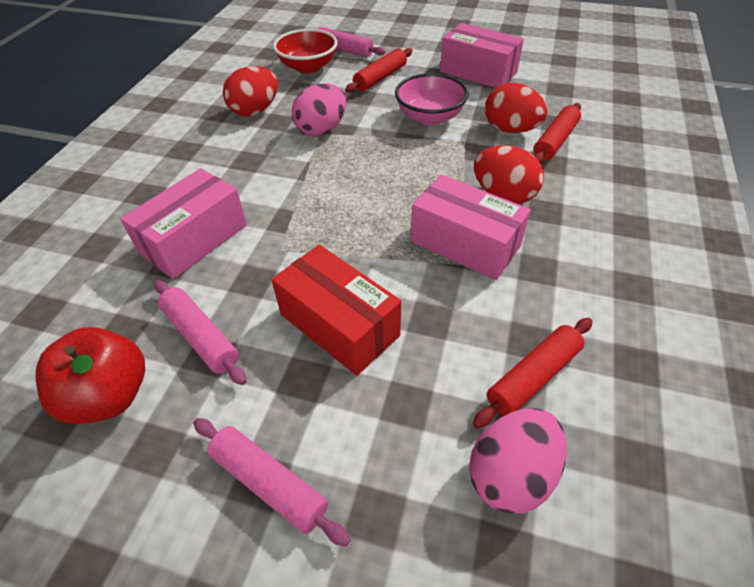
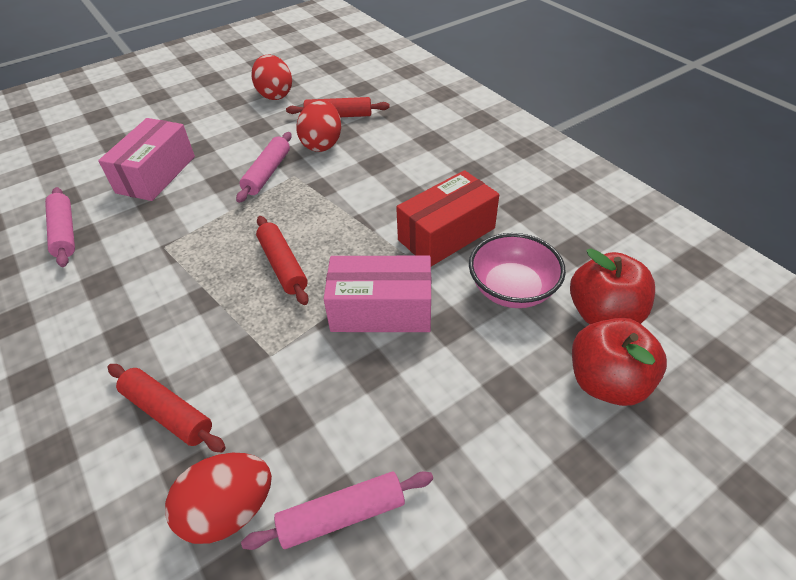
pink box: 3 -> 2
pink egg: 2 -> 0
red apple: 1 -> 2
red bowl: 1 -> 0

